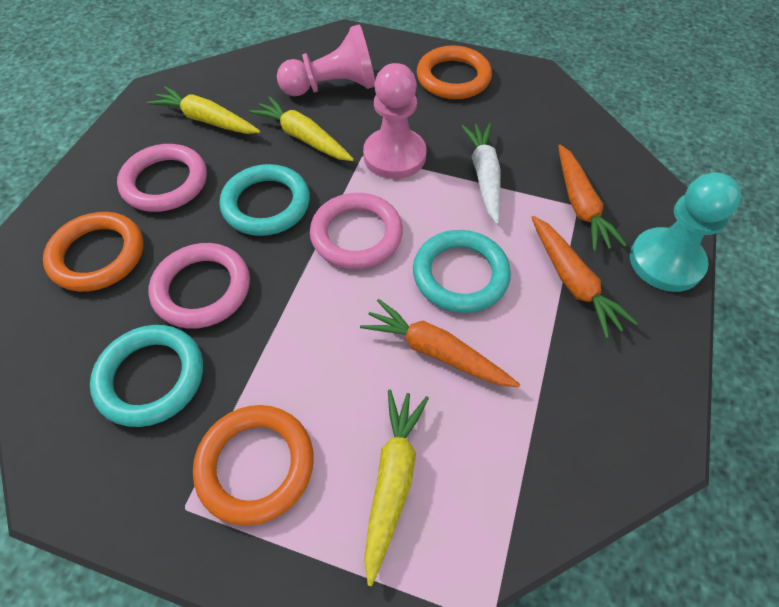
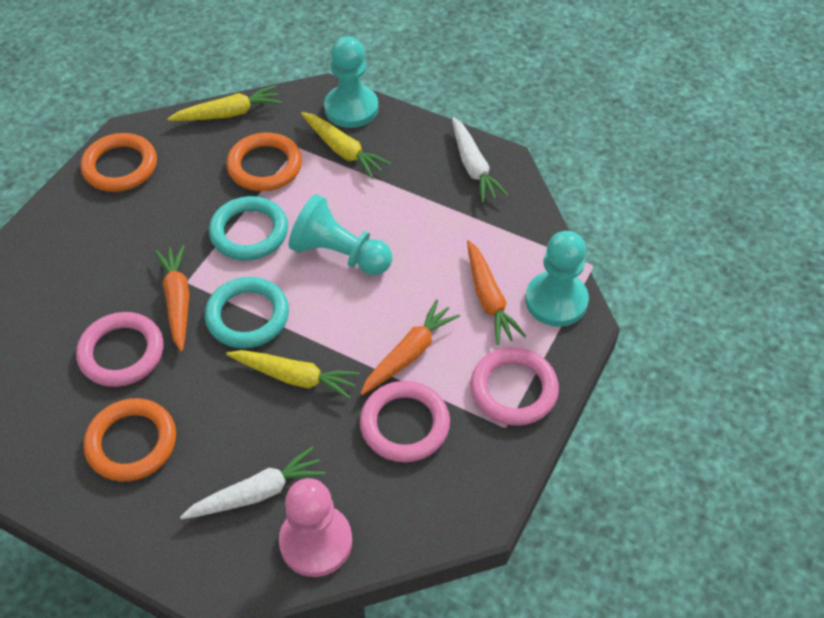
pink pawn: 2 -> 1
turquoise pawn: 1 -> 3
turquoise ring: 3 -> 2
white carrot: 1 -> 2

